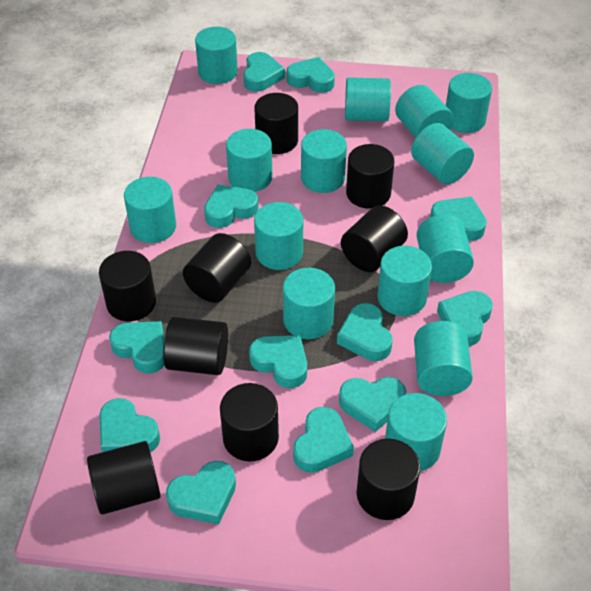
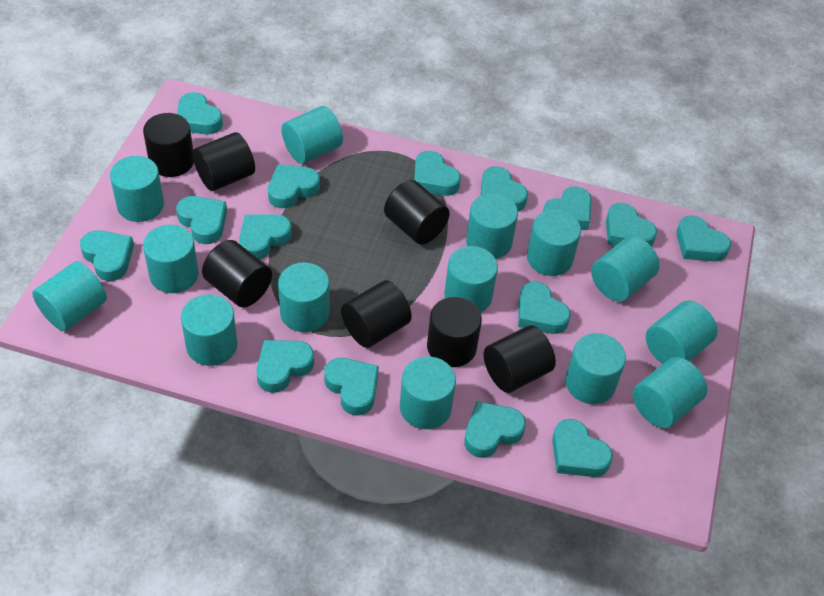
black cylinder: 9 -> 7
turquoise heart: 12 -> 15

